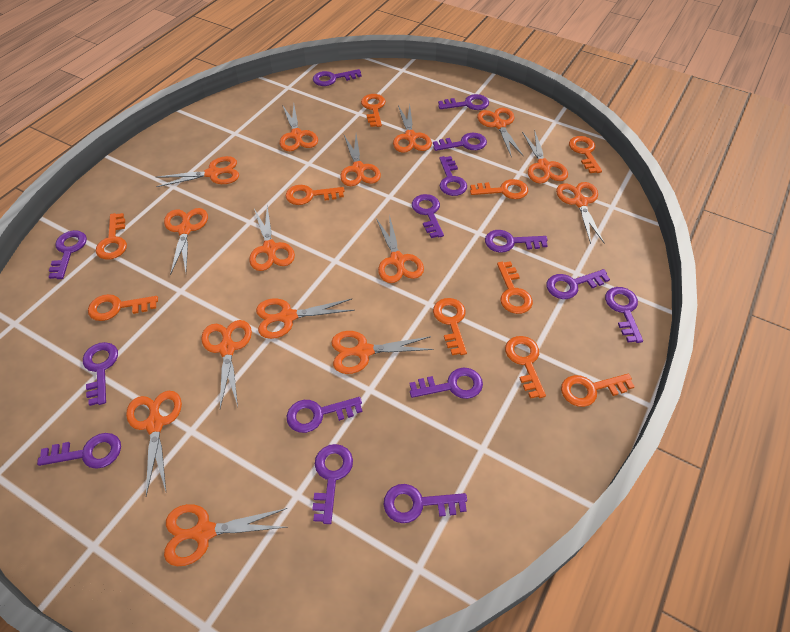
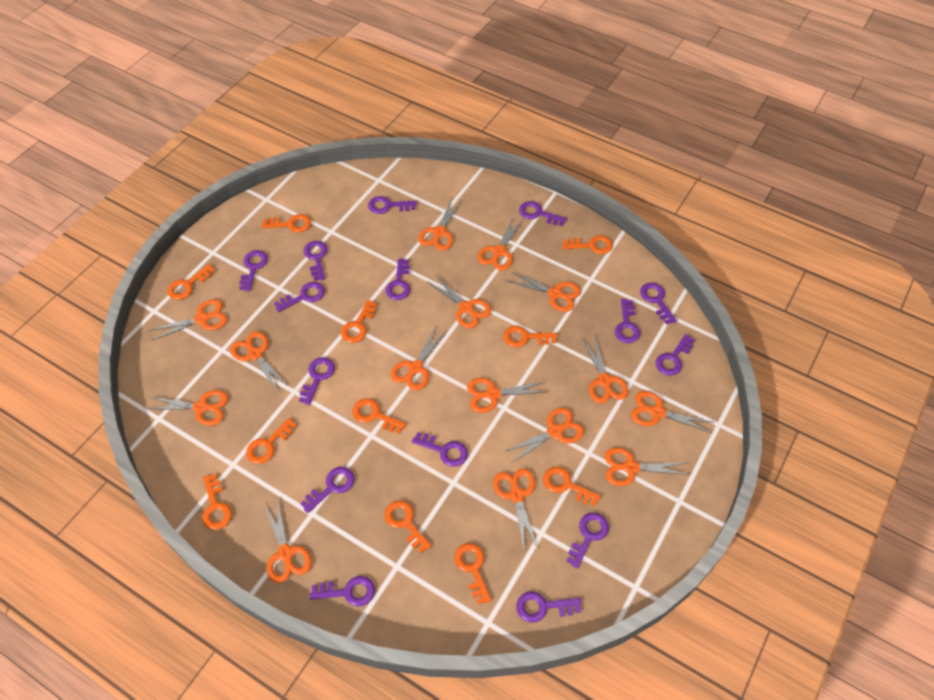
orange key: 10 -> 11

